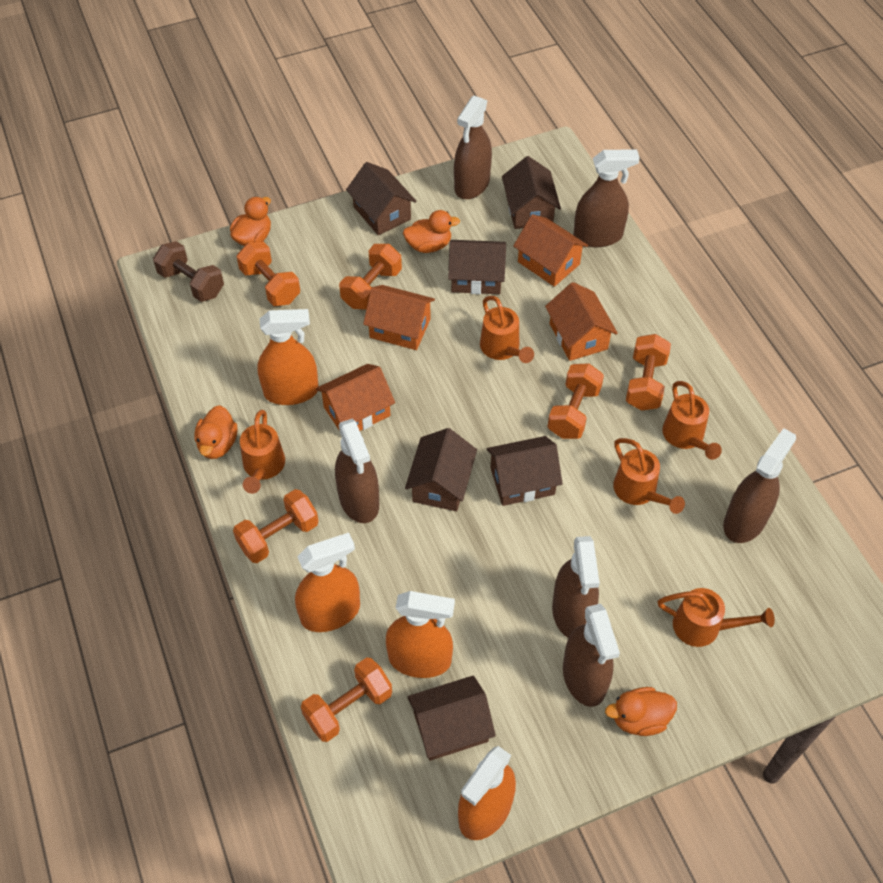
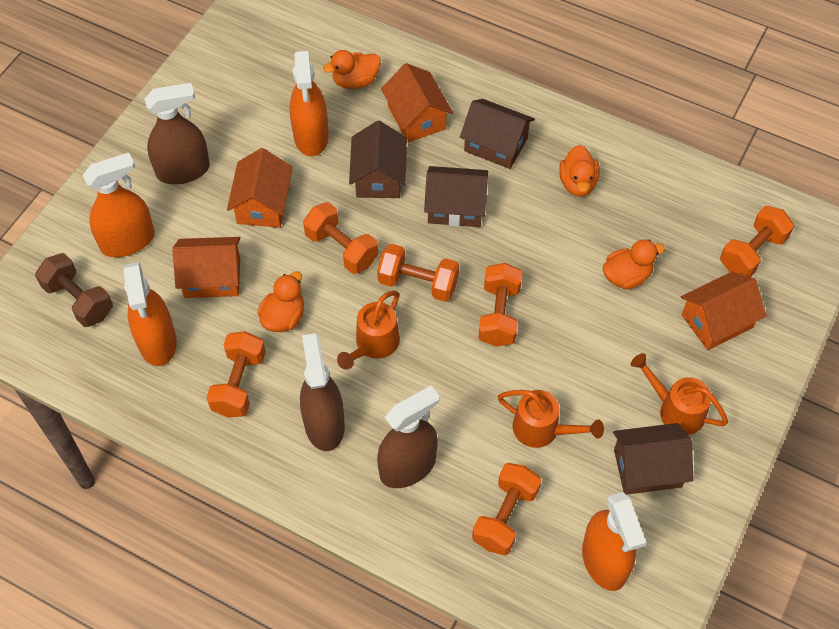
brown house: 6 -> 4
brown spray bottle: 6 -> 3
orange watering can: 5 -> 3

